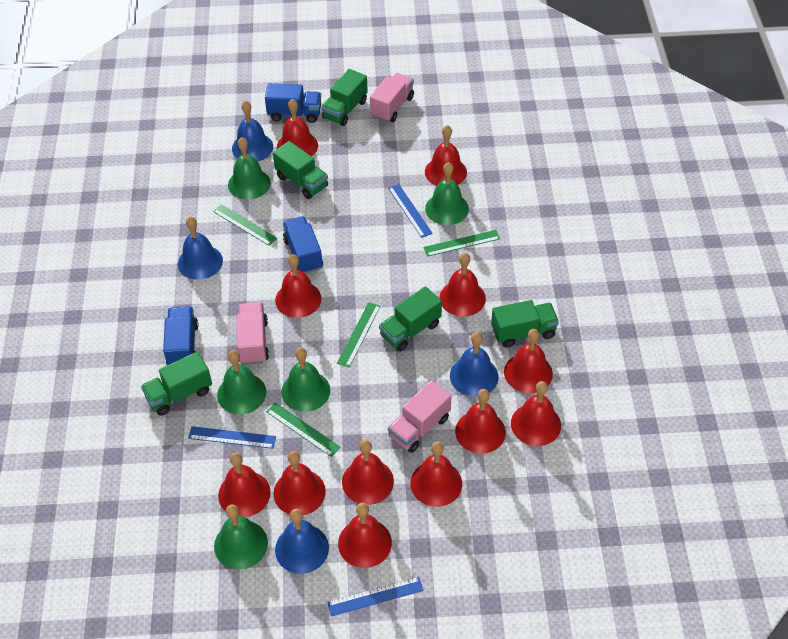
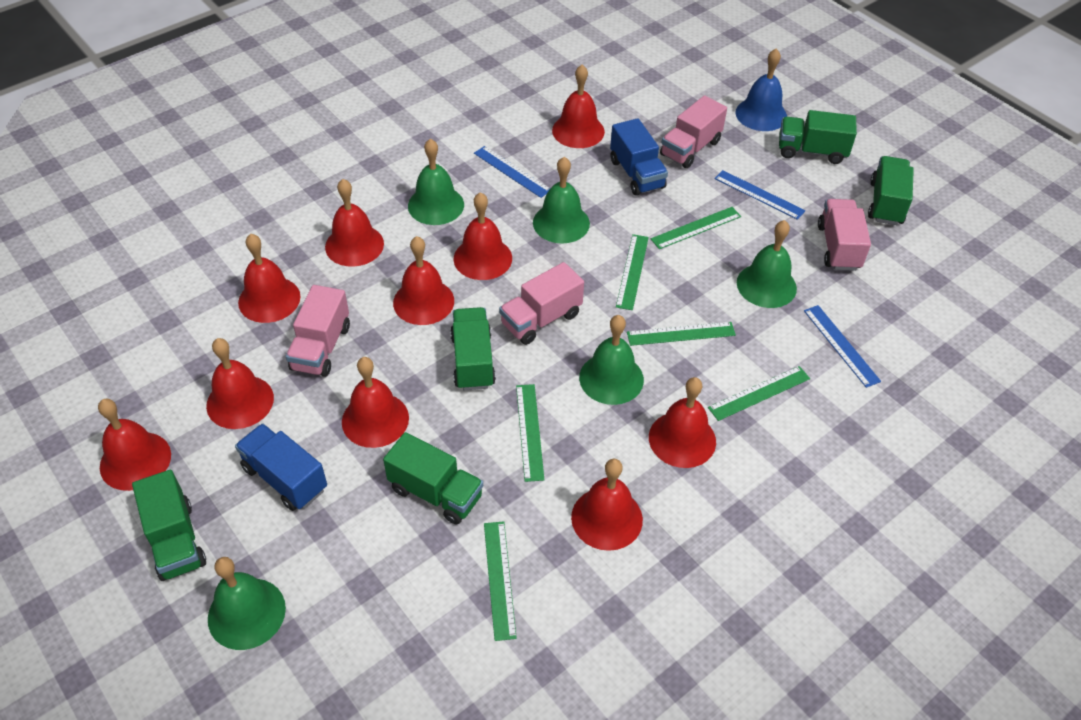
blue bell: 4 -> 1
blue truck: 3 -> 2
green ruler: 4 -> 6
pink truck: 3 -> 4
red bell: 12 -> 10

